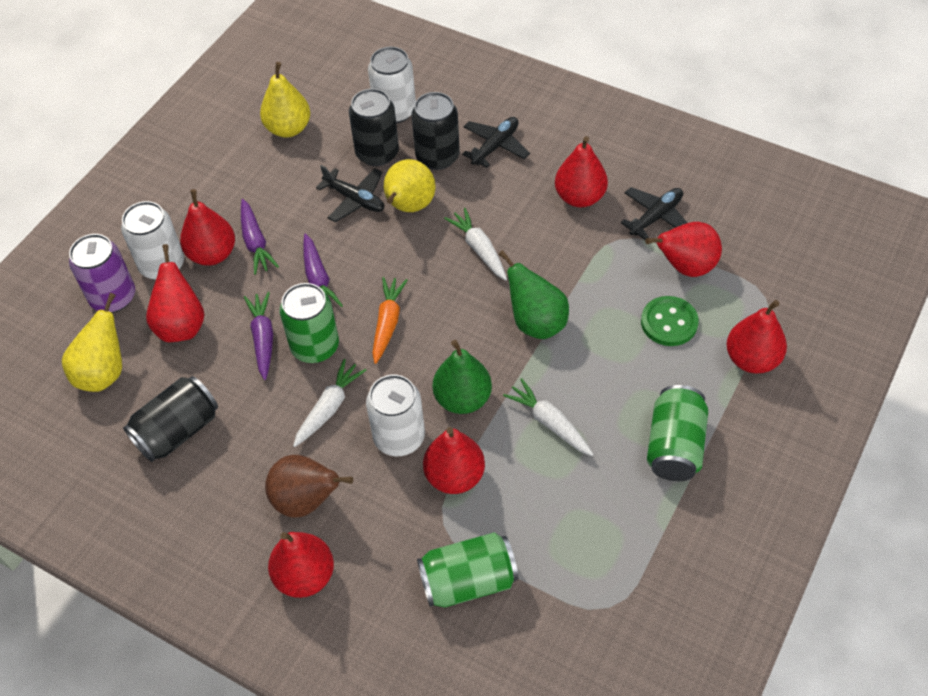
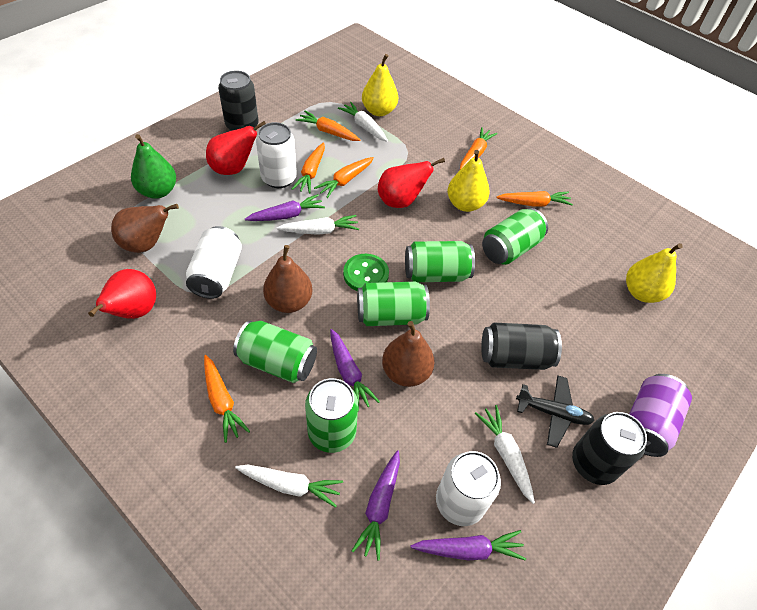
black plane: 3 -> 1
brown pear: 1 -> 3
green can: 3 -> 5
green pear: 2 -> 1
orange carrot: 1 -> 6
purple carrot: 3 -> 4
red pear: 7 -> 3
white carrot: 3 -> 4

